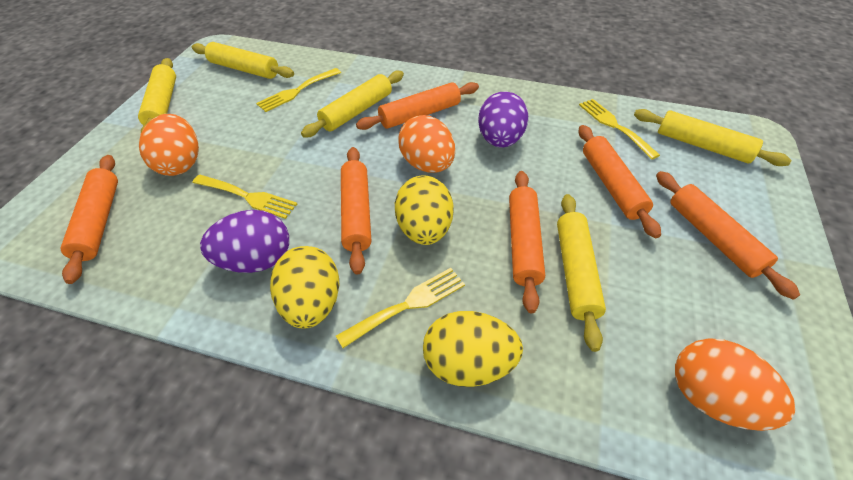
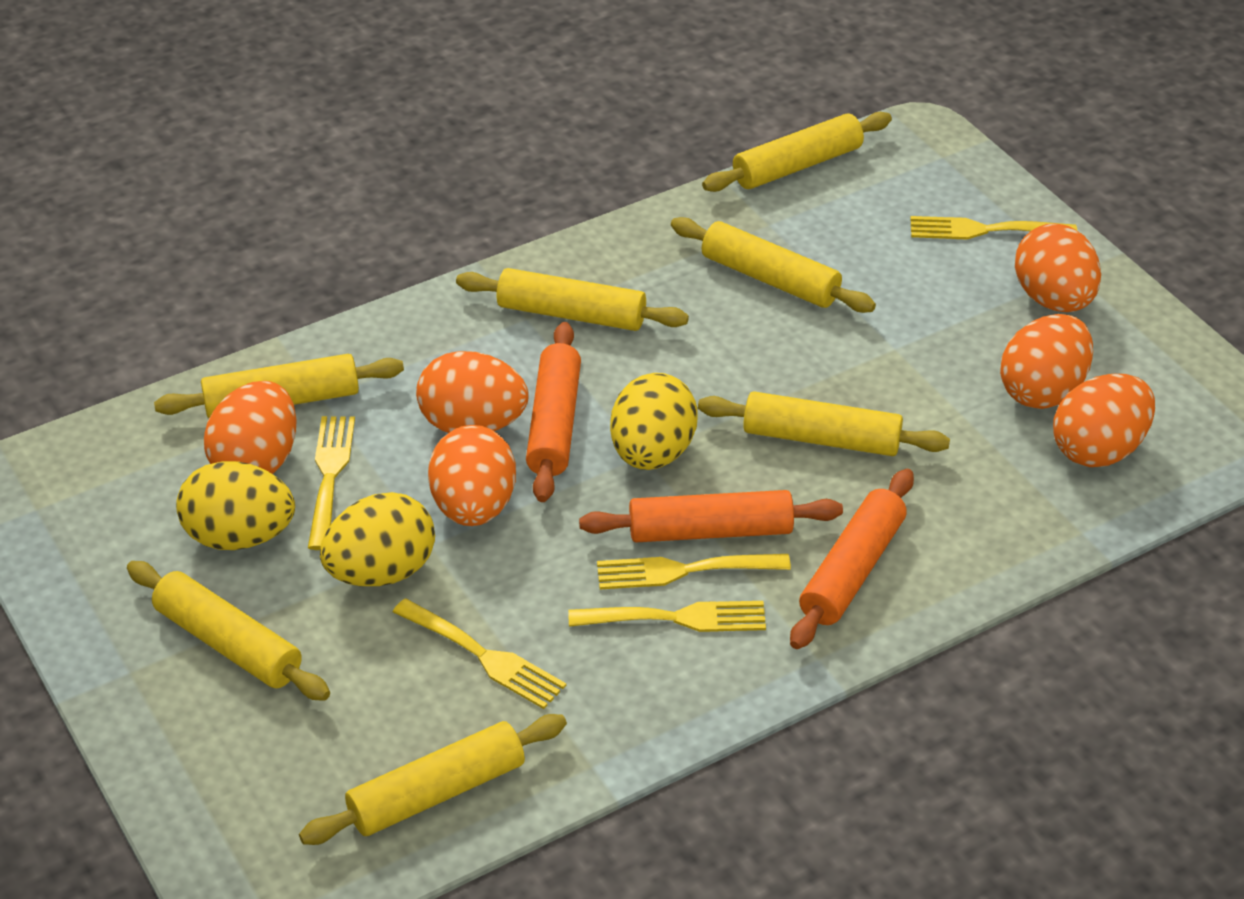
orange egg: 3 -> 6
orange rolling pin: 6 -> 3
purple egg: 2 -> 0
yellow fork: 4 -> 5
yellow rolling pin: 5 -> 7

